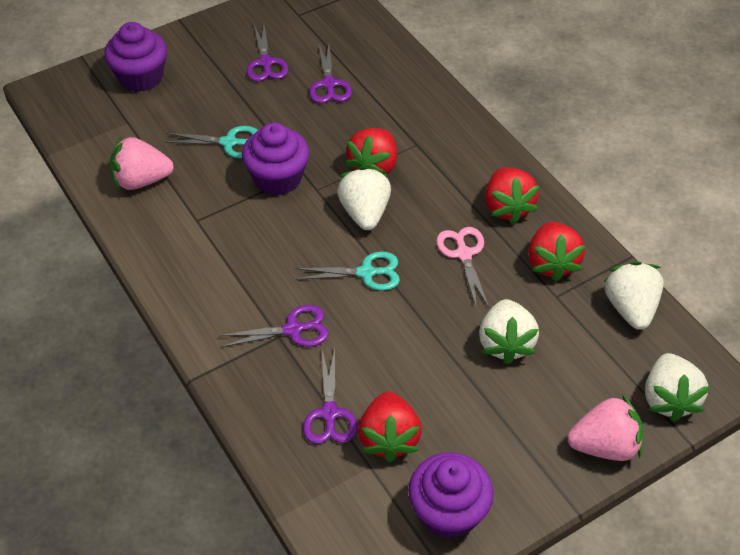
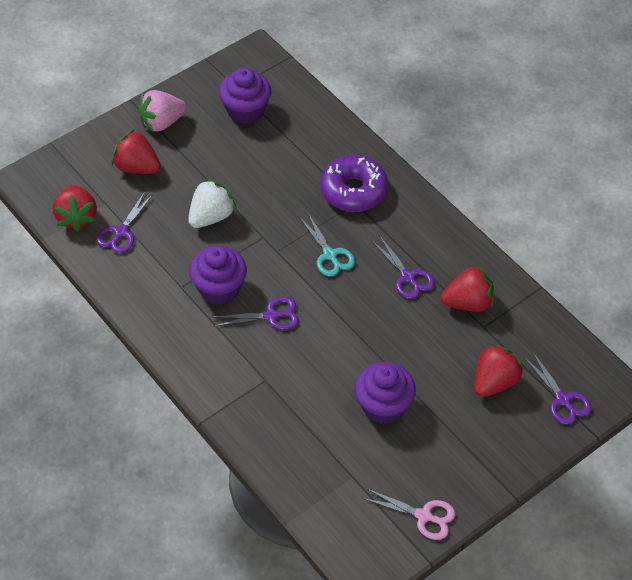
pink strawberry: 2 -> 1
purple donut: 0 -> 1
turquoise scissors: 2 -> 1
white strawberry: 4 -> 1

